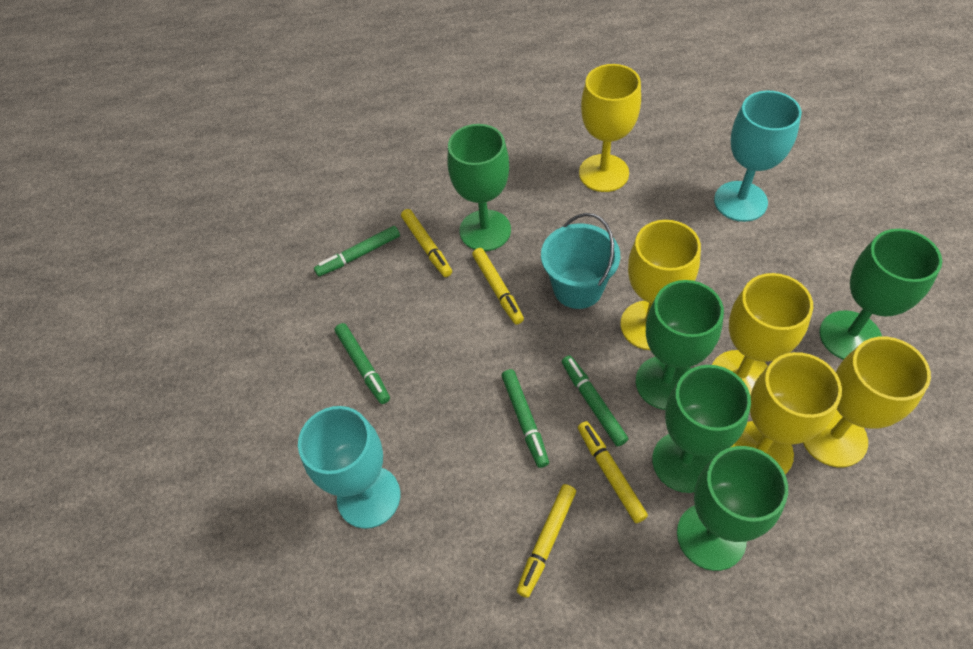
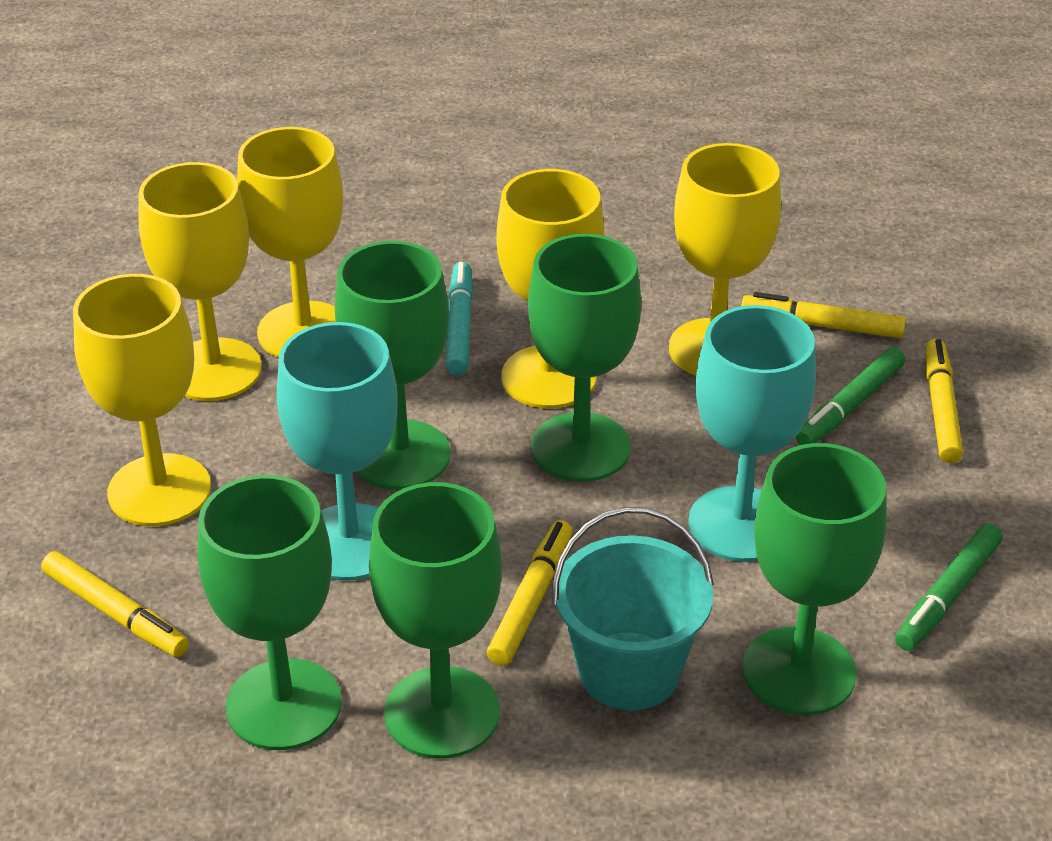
green marker: 4 -> 2
turquoise marker: 0 -> 1

